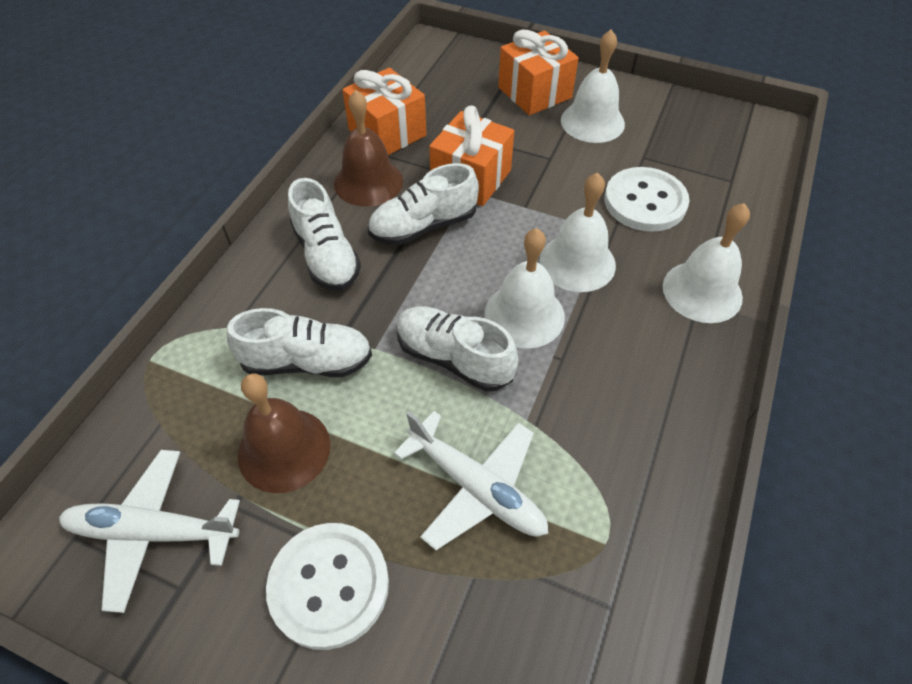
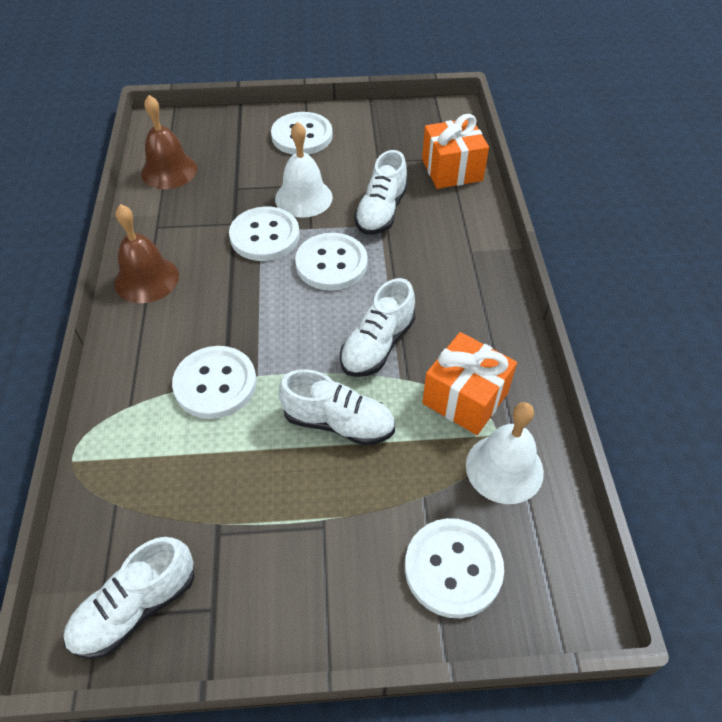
orange gift: 3 -> 2
white bell: 4 -> 2
white button: 2 -> 5
white plane: 2 -> 0

